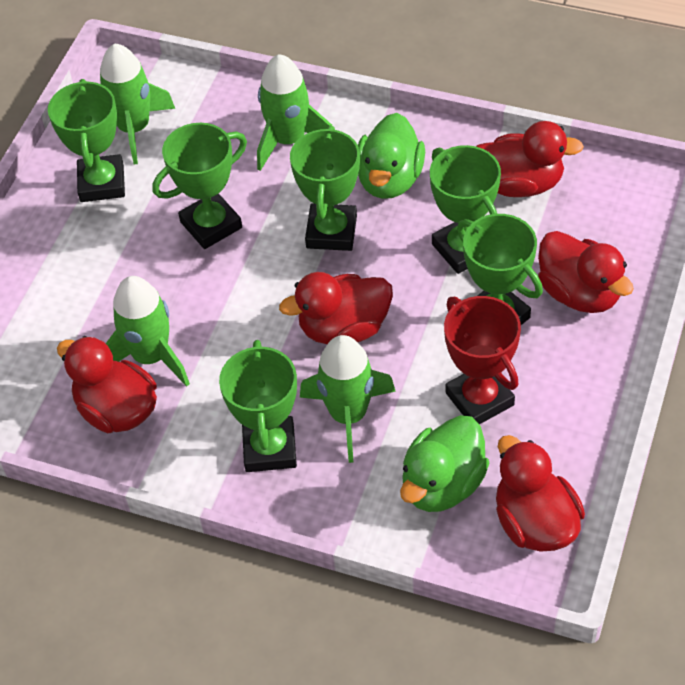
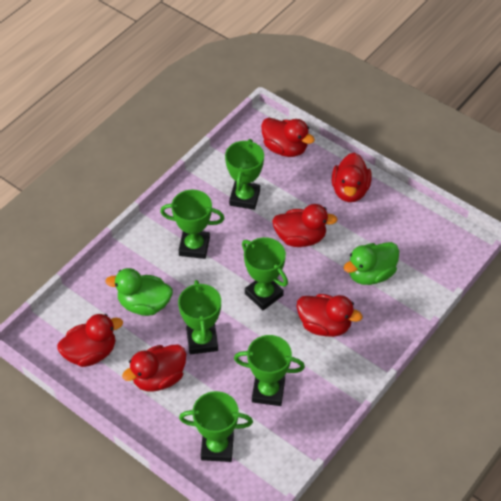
green rocket: 4 -> 0
red duck: 5 -> 6
red trophy: 1 -> 0

